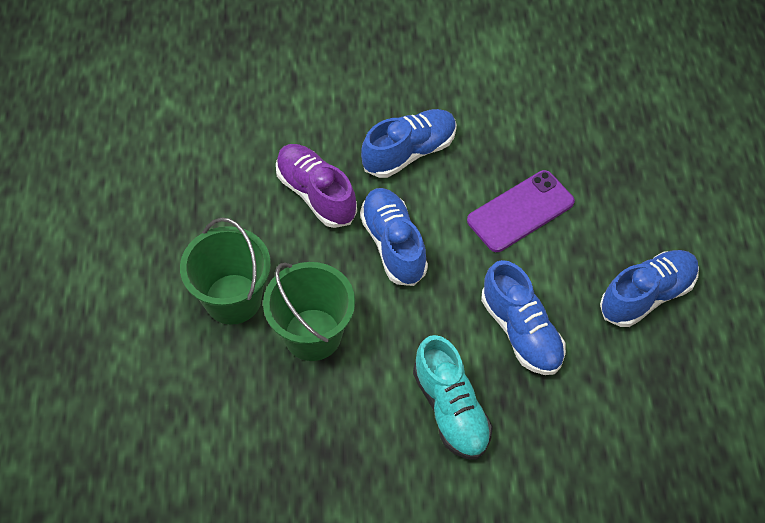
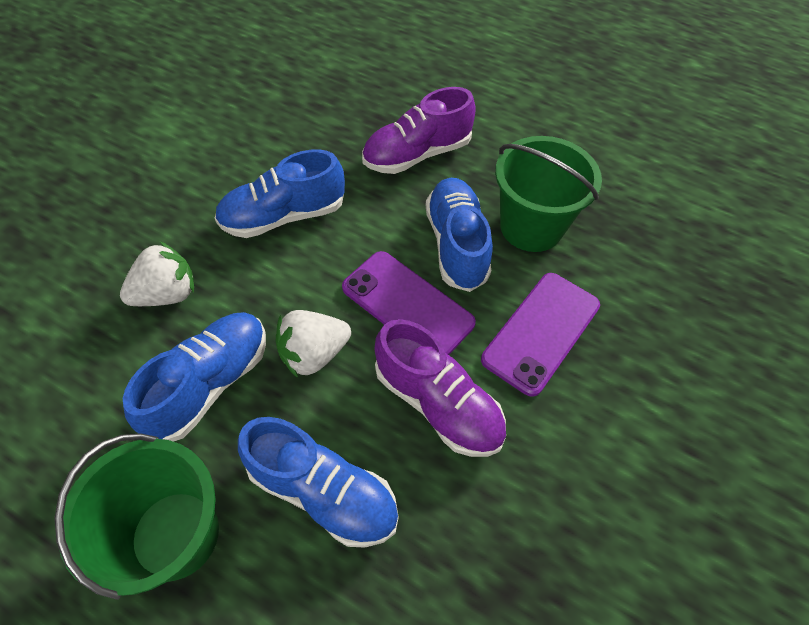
purple phone: 1 -> 2
purple shoe: 1 -> 2
turquoise shoe: 1 -> 0
white strawberry: 0 -> 2

